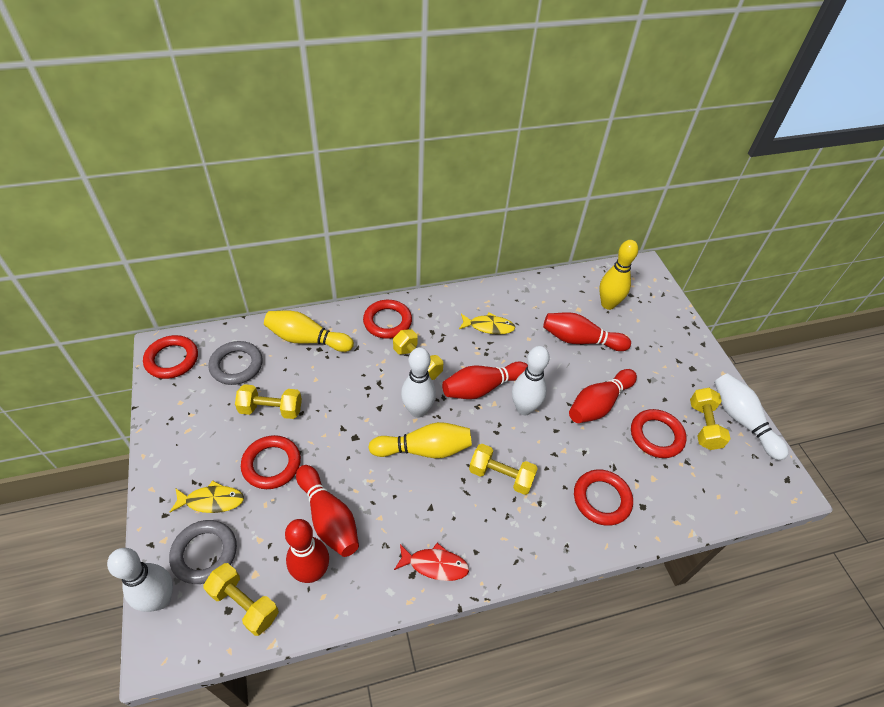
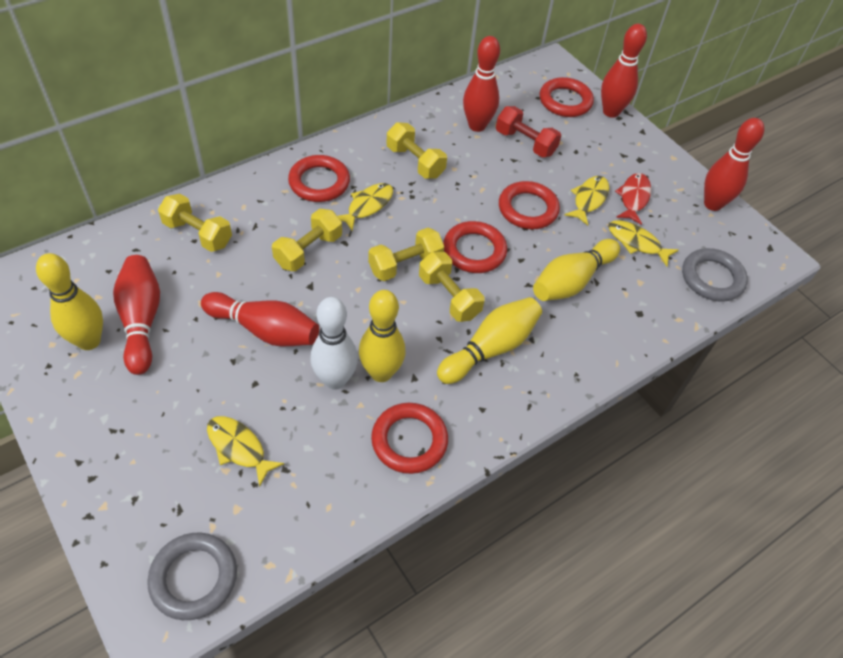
red dumbbell: 0 -> 1
white bowling pin: 4 -> 1
yellow bowling pin: 3 -> 4
yellow fish: 2 -> 4

